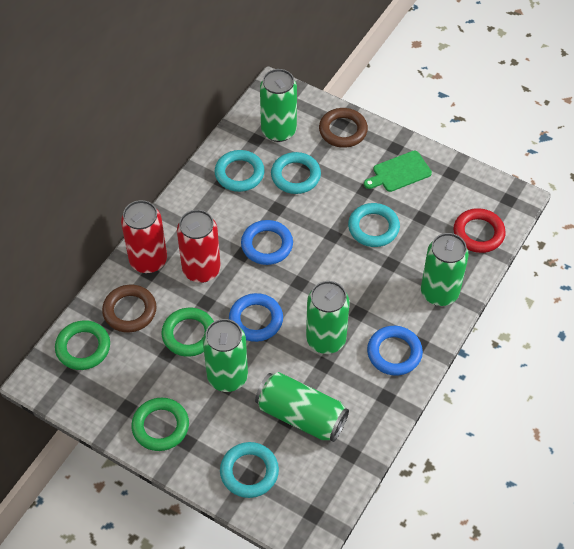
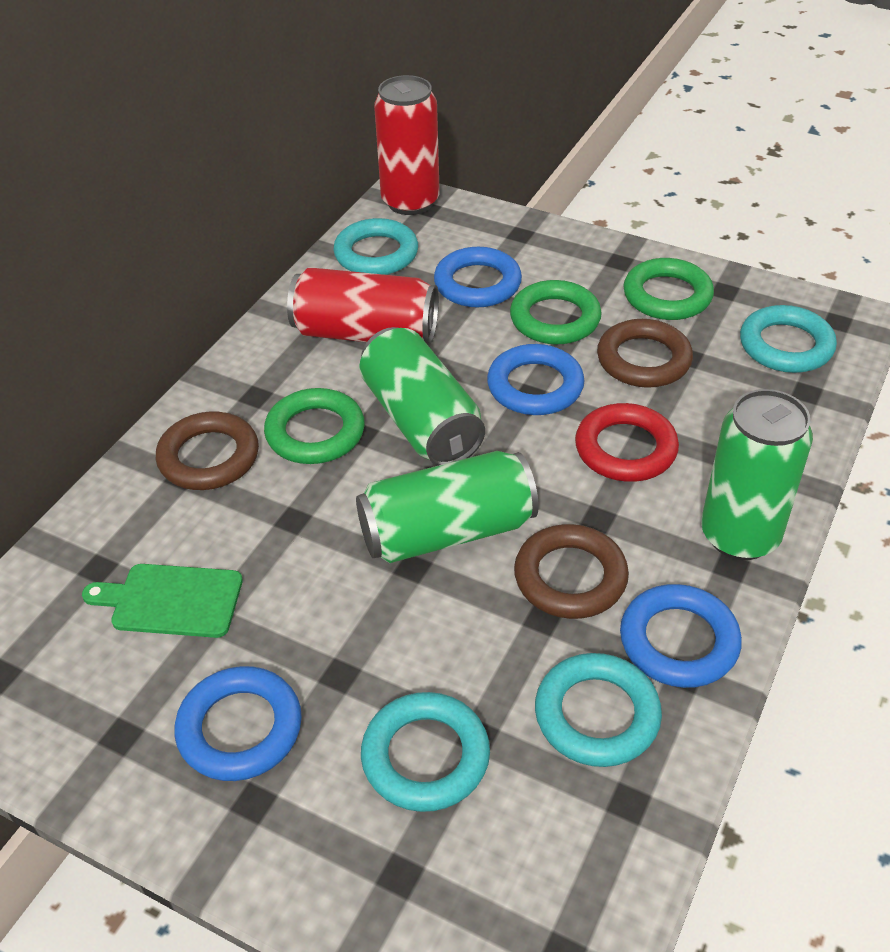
blue ring: 3 -> 4
brown ring: 2 -> 3
green can: 5 -> 3

